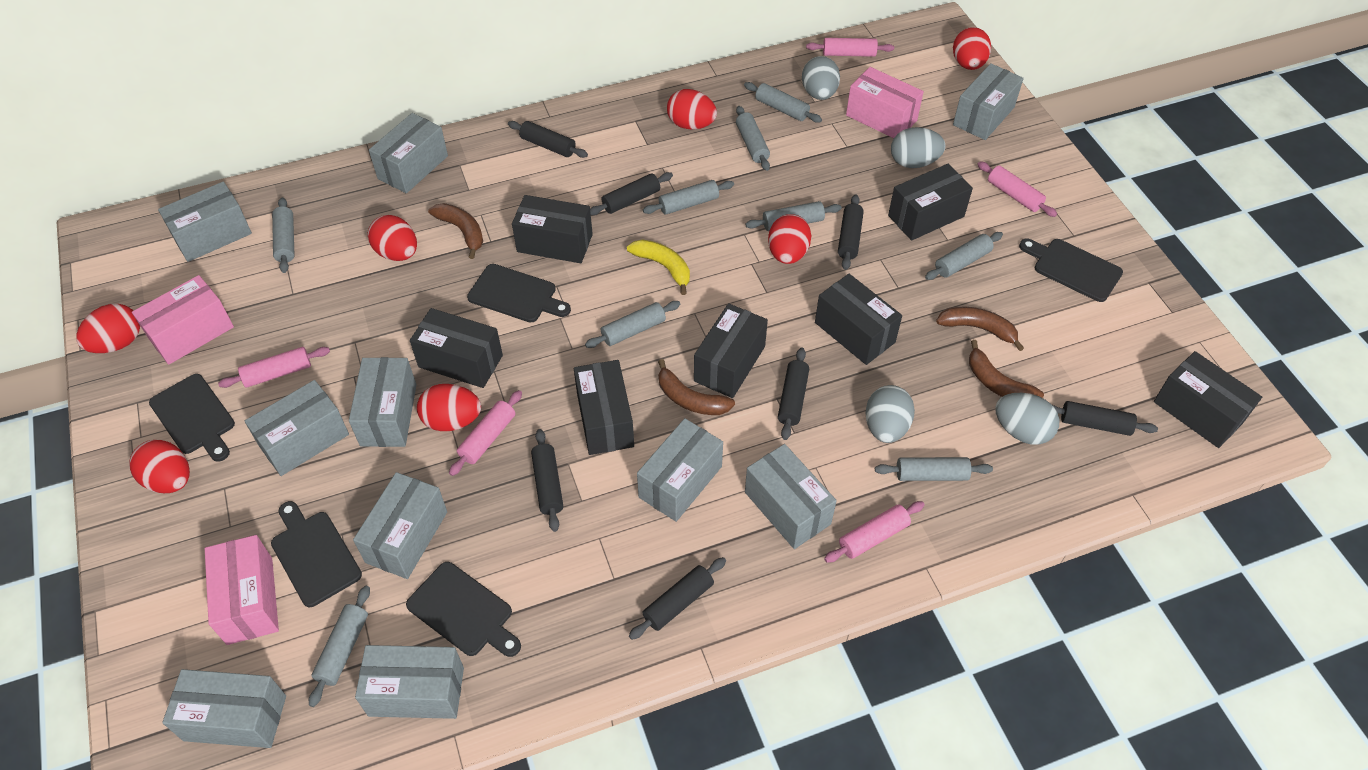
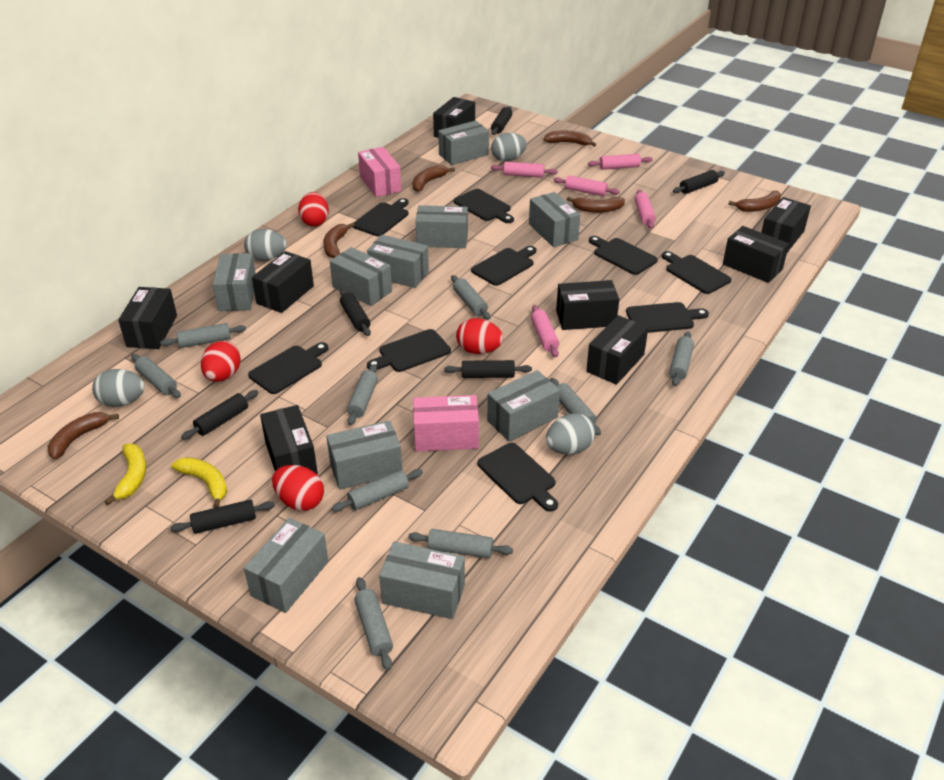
black box: 7 -> 8
black cutting board: 5 -> 9
black rolling pin: 7 -> 6
brown banana: 4 -> 6
pink box: 3 -> 2
red egg: 7 -> 4
yellow banana: 1 -> 2

